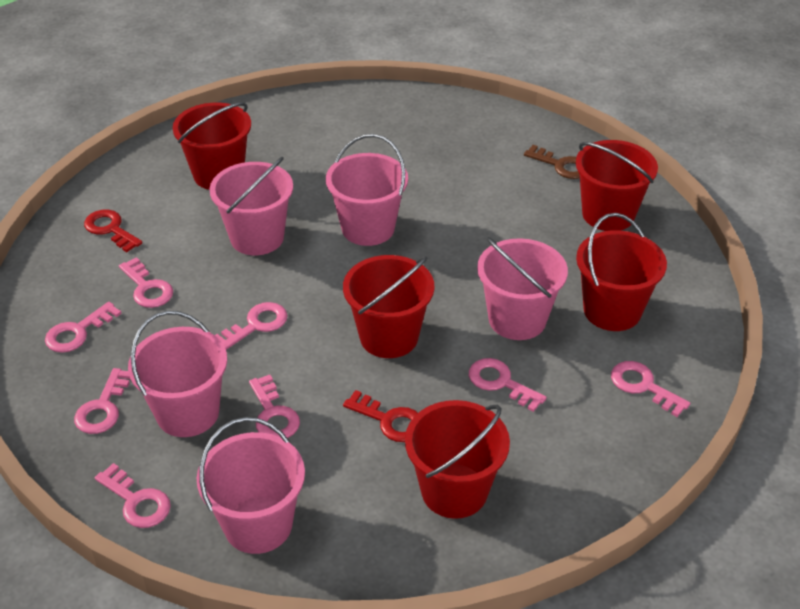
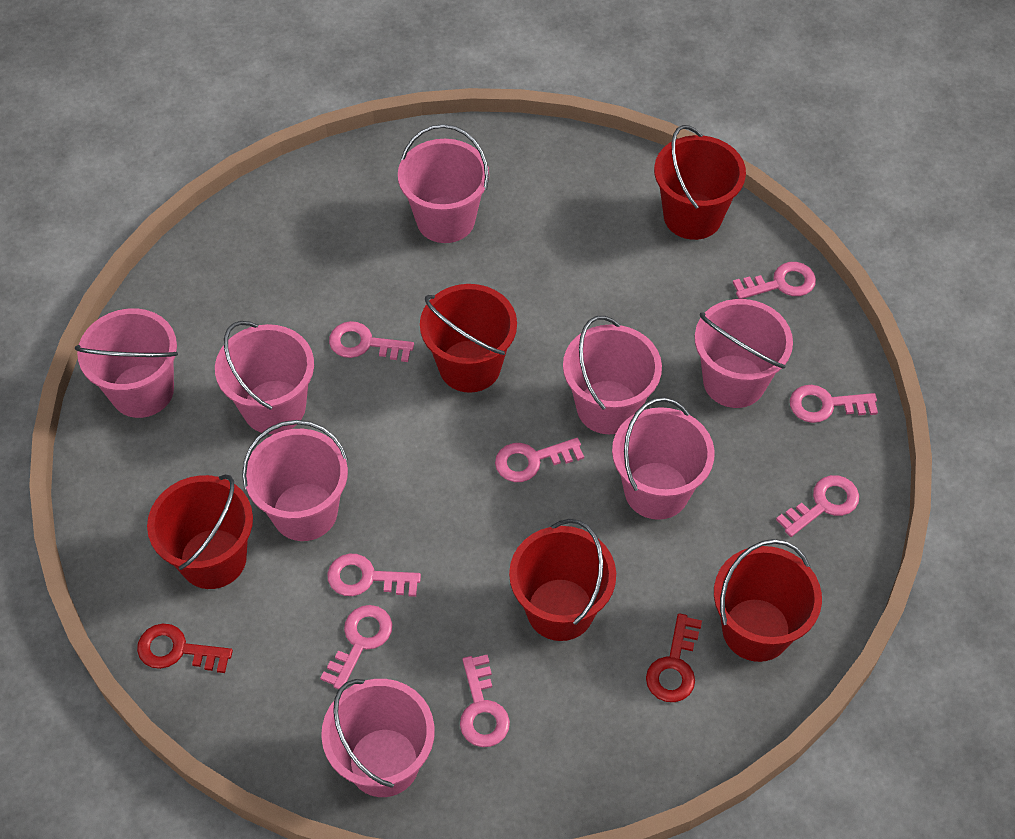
brown key: 1 -> 0
pink bucket: 5 -> 8

